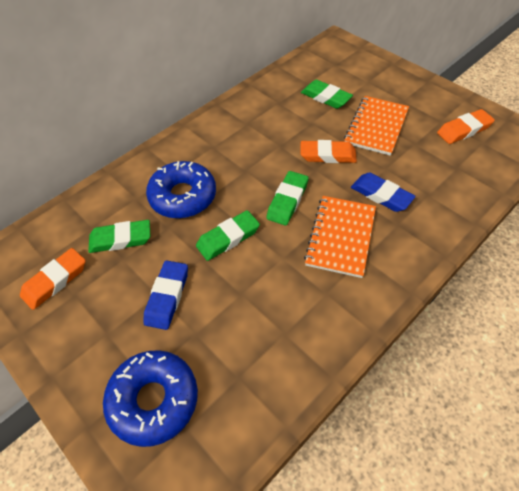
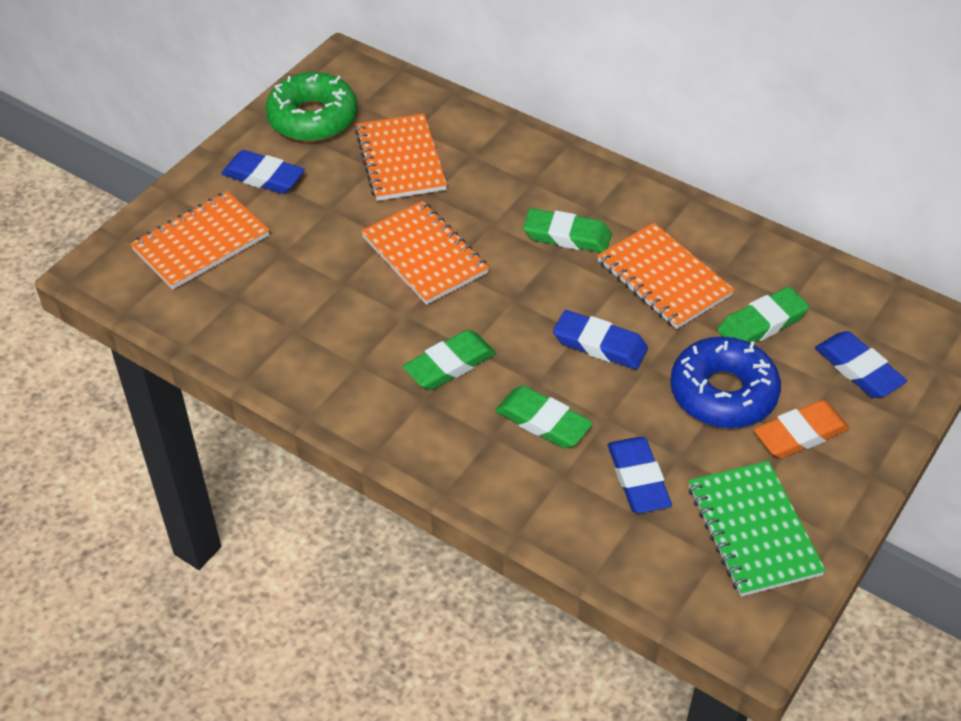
blue donut: 2 -> 1
blue eraser: 2 -> 4
green donut: 0 -> 1
green notebook: 0 -> 1
orange eraser: 3 -> 1
orange notebook: 2 -> 4

